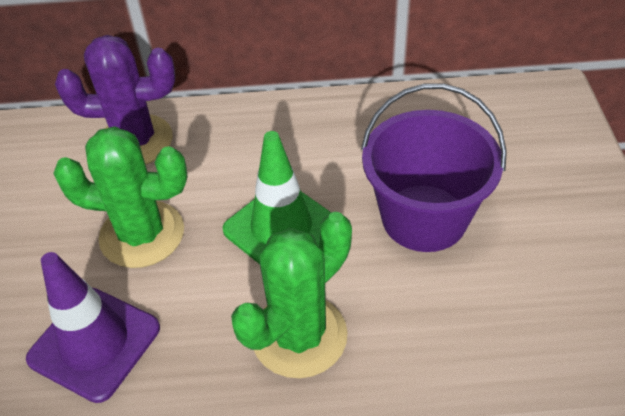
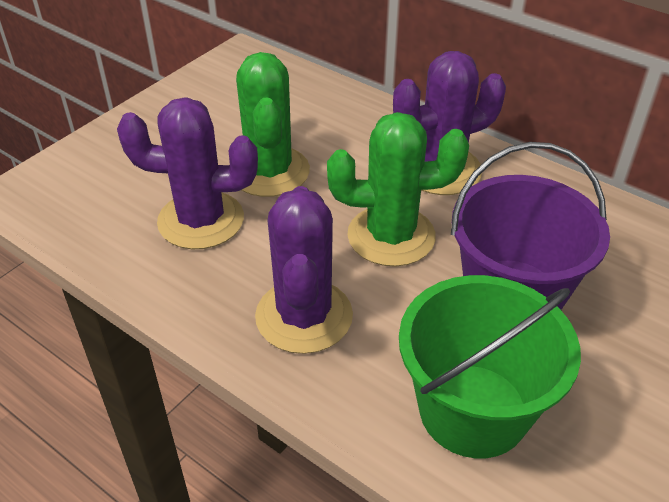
green bucket: 0 -> 1
green traffic cone: 1 -> 0
purple cactus: 1 -> 3
purple traffic cone: 1 -> 0

